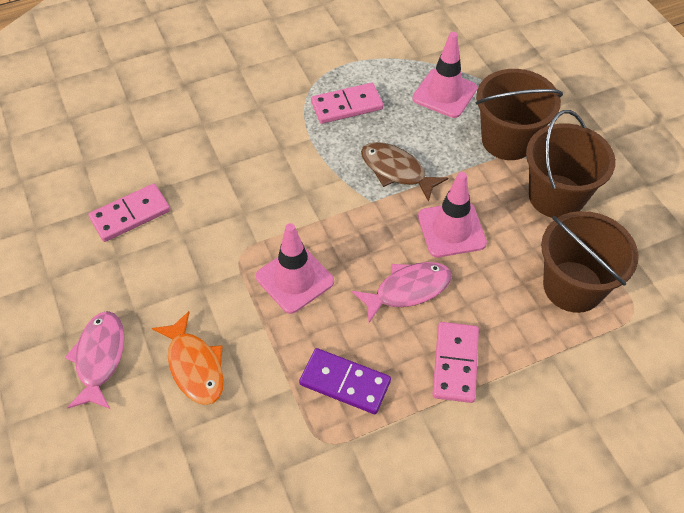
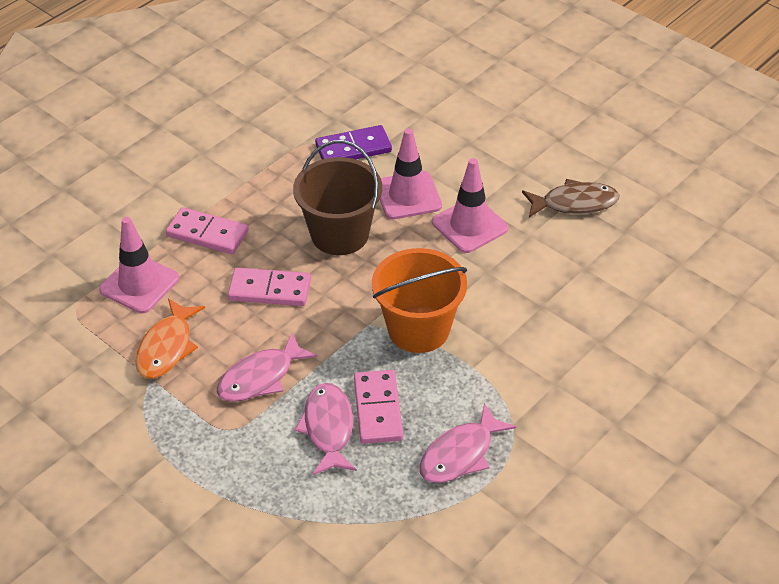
brown bucket: 3 -> 1
orange bucket: 0 -> 1
pink fish: 2 -> 3

